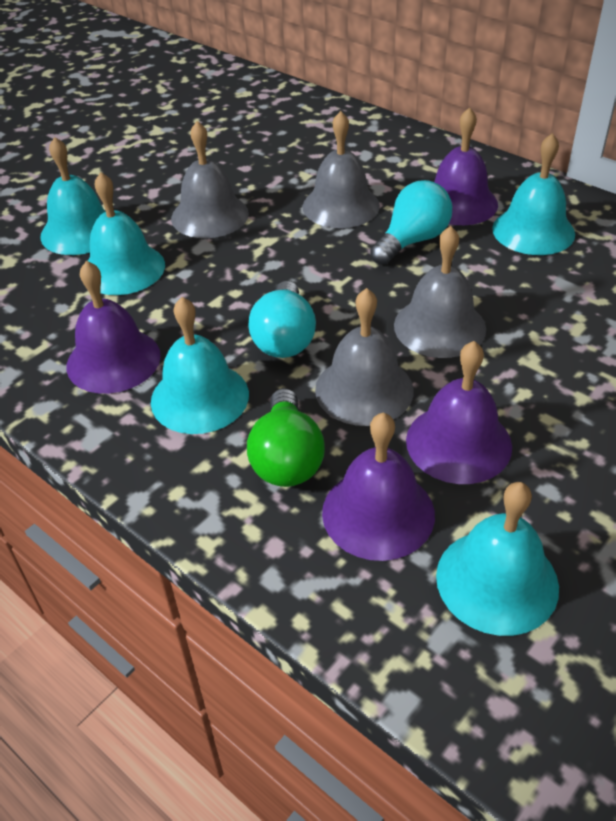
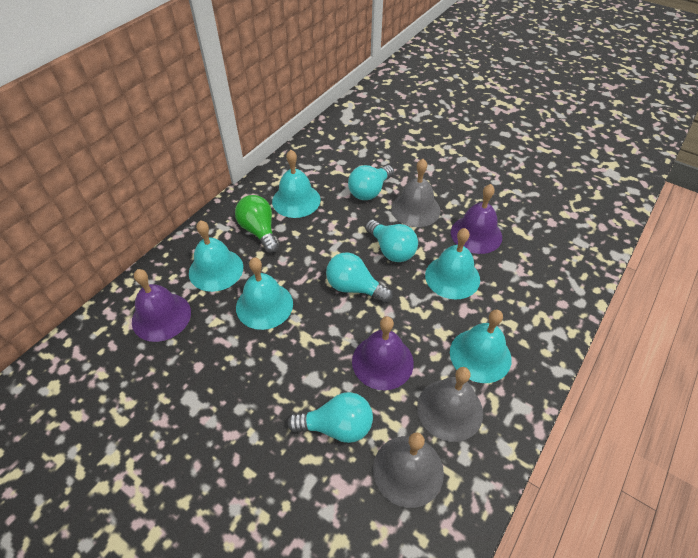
grey bell: 4 -> 3
purple bell: 4 -> 3
turquoise light bulb: 2 -> 4

